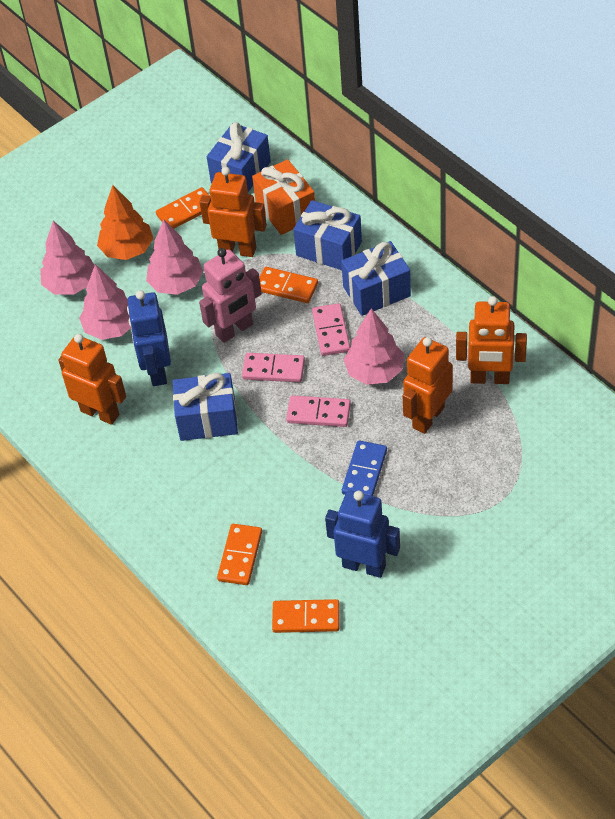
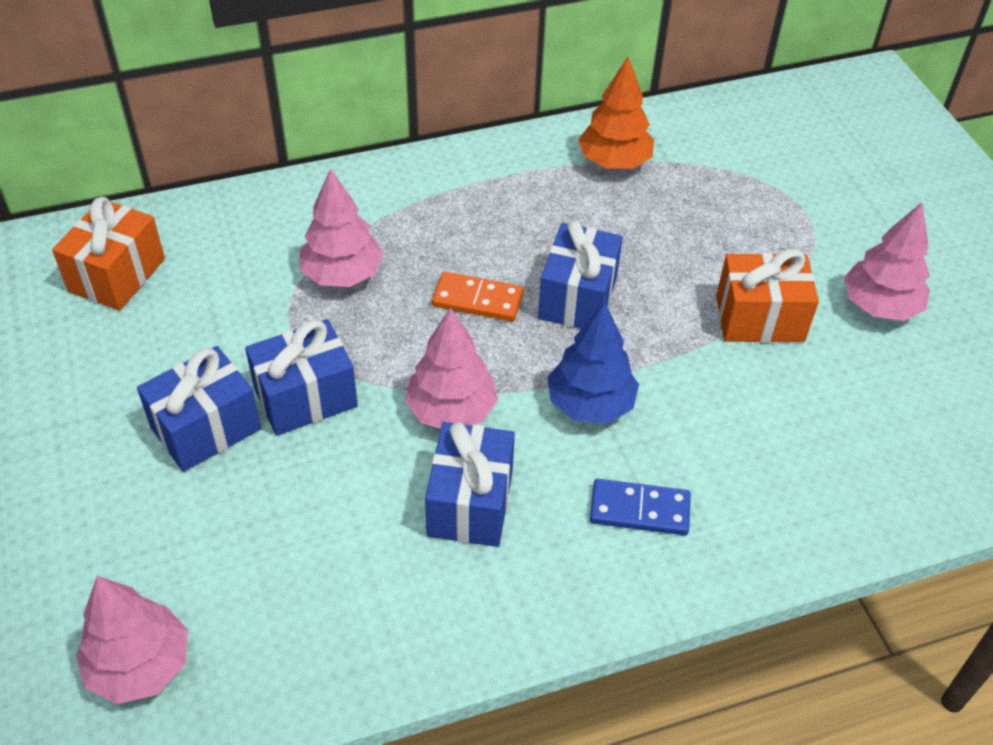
blue robot: 2 -> 0
blue tree: 0 -> 1
orange domino: 4 -> 1
orange gift: 1 -> 2
orange robot: 4 -> 0
pink domino: 3 -> 0
pink robot: 1 -> 0

